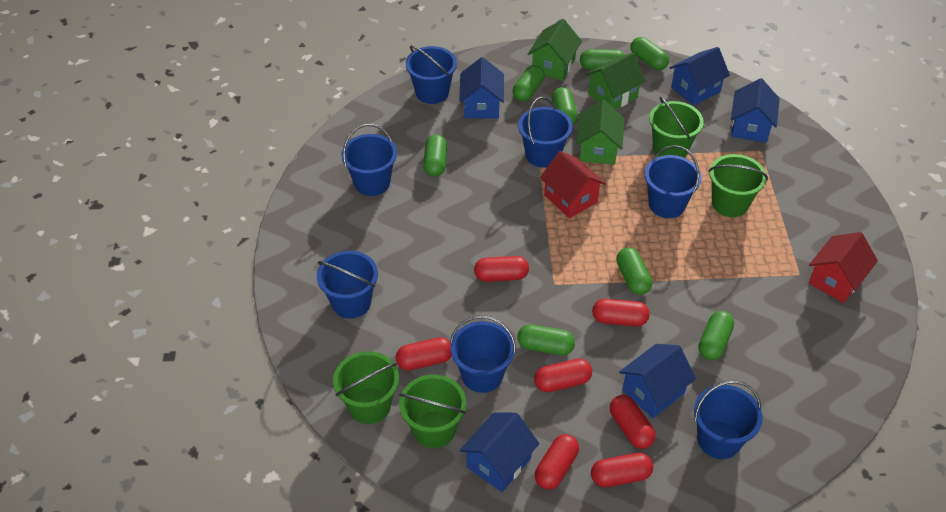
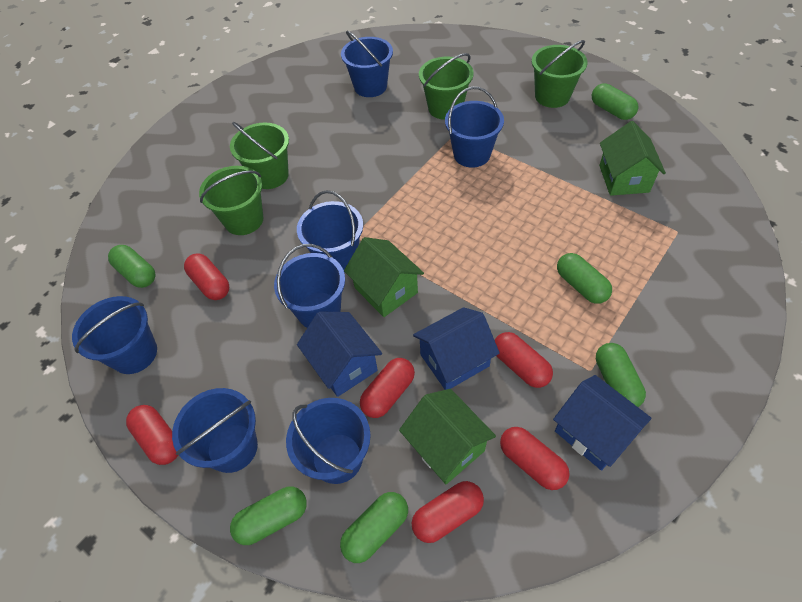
blue house: 5 -> 3
green capsule: 8 -> 6
red capsule: 7 -> 6
red house: 2 -> 0

